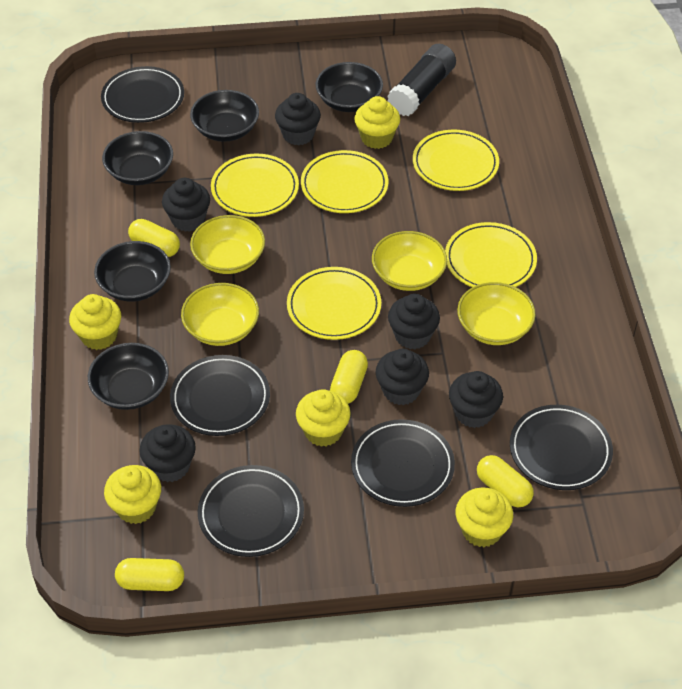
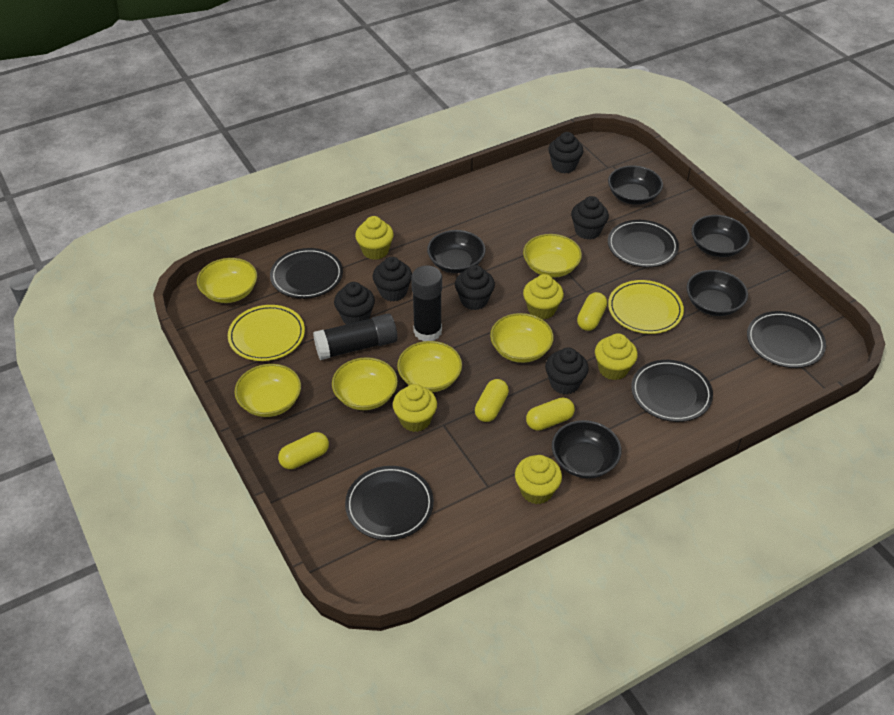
black glue stick: 1 -> 2
yellow bowl: 4 -> 6
yellow plate: 5 -> 2

